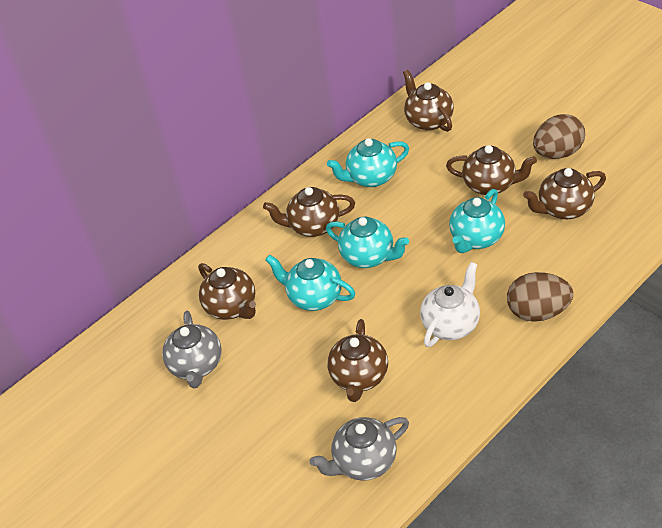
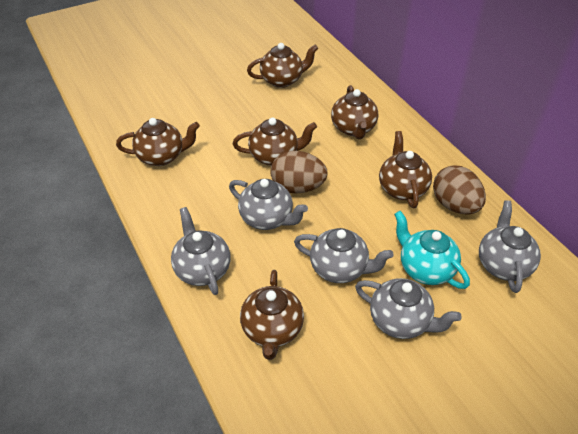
grey teapot: 2 -> 5
turquoise teapot: 4 -> 1
white teapot: 1 -> 0

